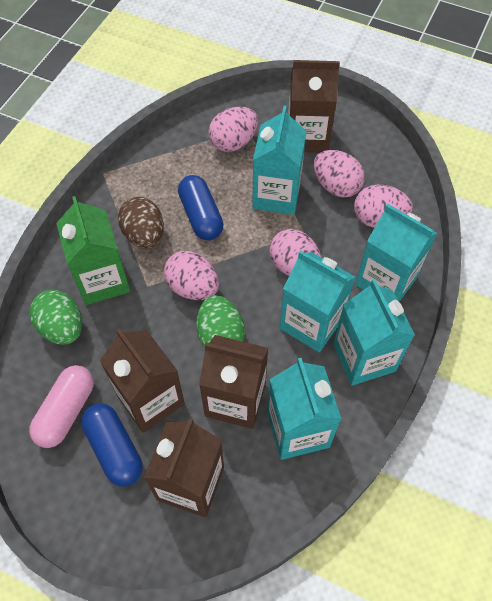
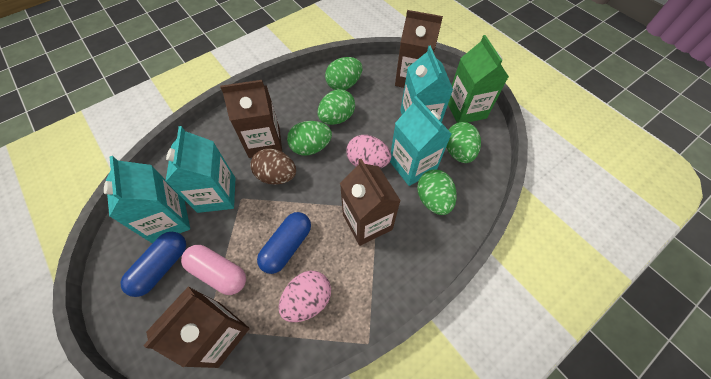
green egg: 2 -> 5
pink egg: 5 -> 2
turquoise carton: 5 -> 4

